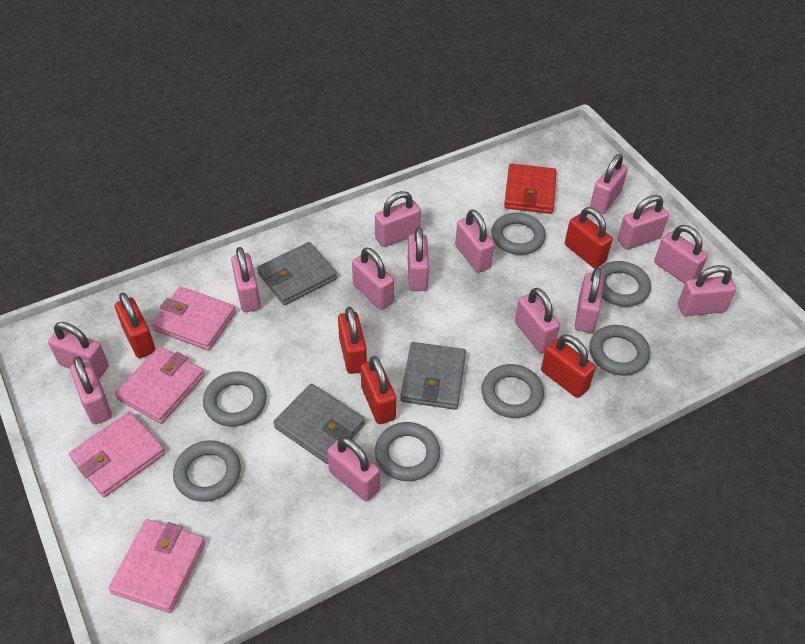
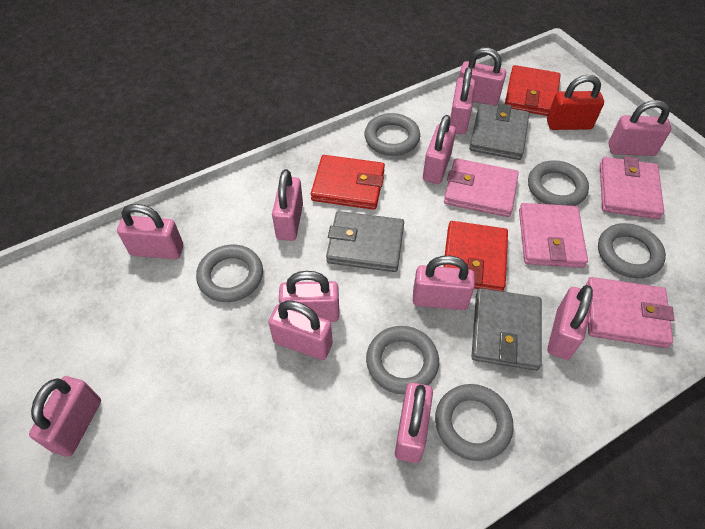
grey ring: 7 -> 6
pink padlock: 14 -> 12
red padlock: 5 -> 1
red wallet: 1 -> 3

